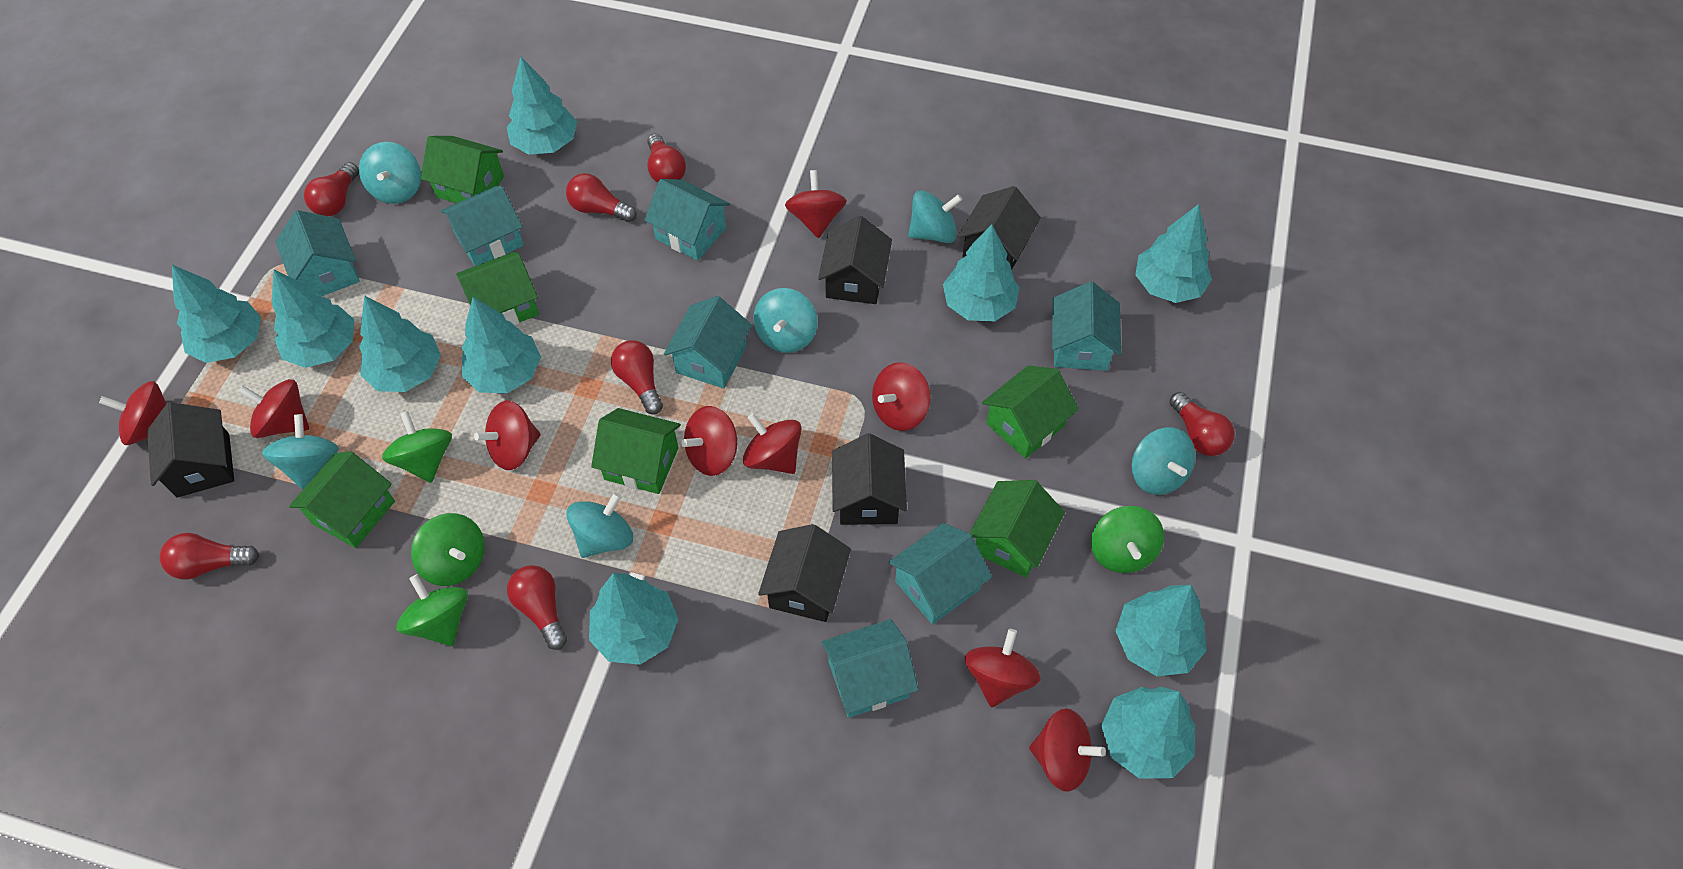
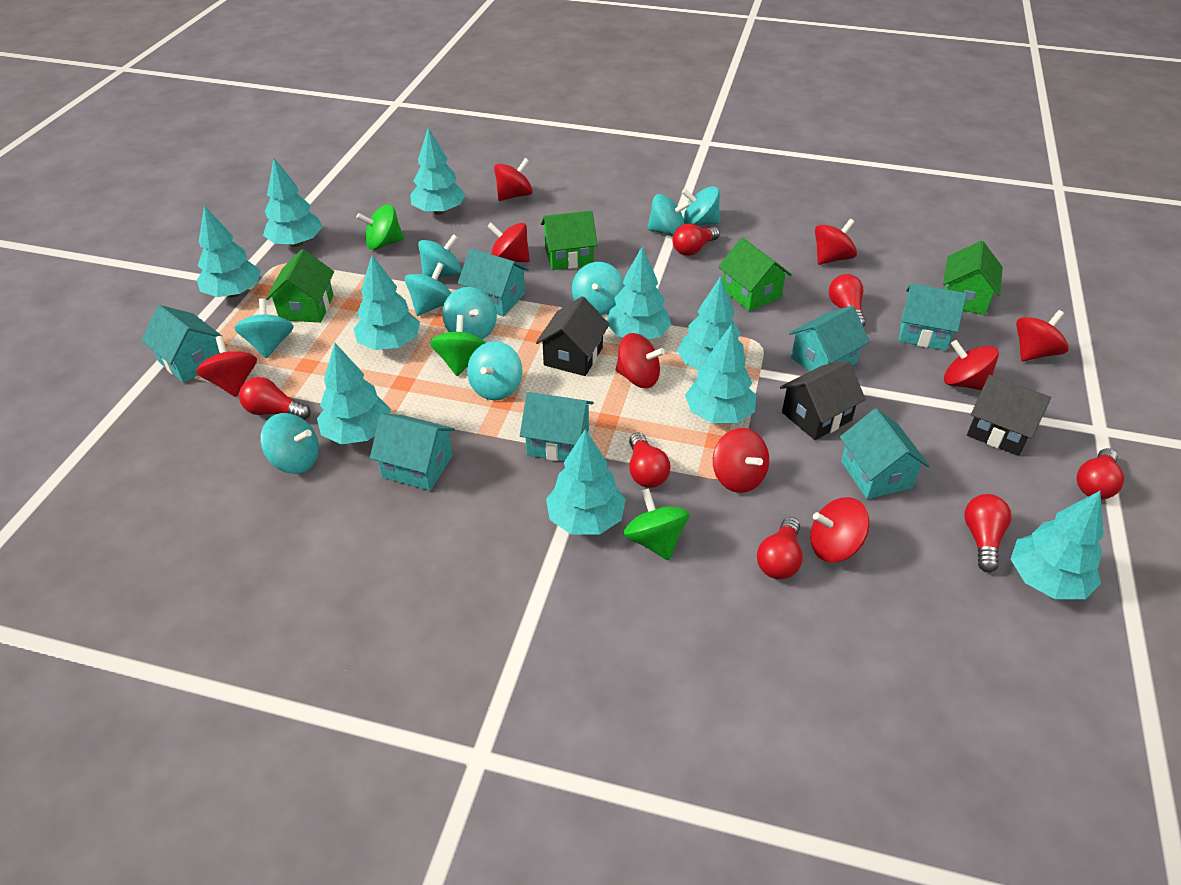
black house: 5 -> 3
green house: 6 -> 4
green spinning top: 4 -> 3
turquoise spinning top: 6 -> 9

